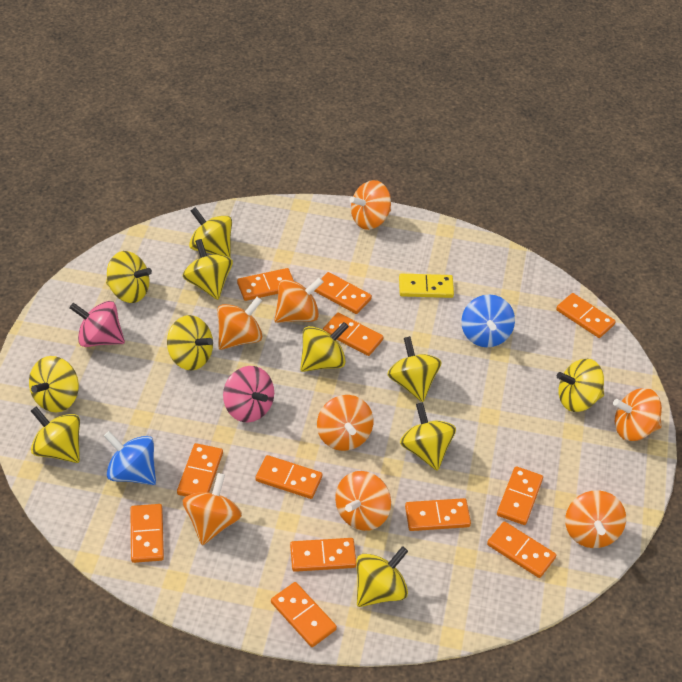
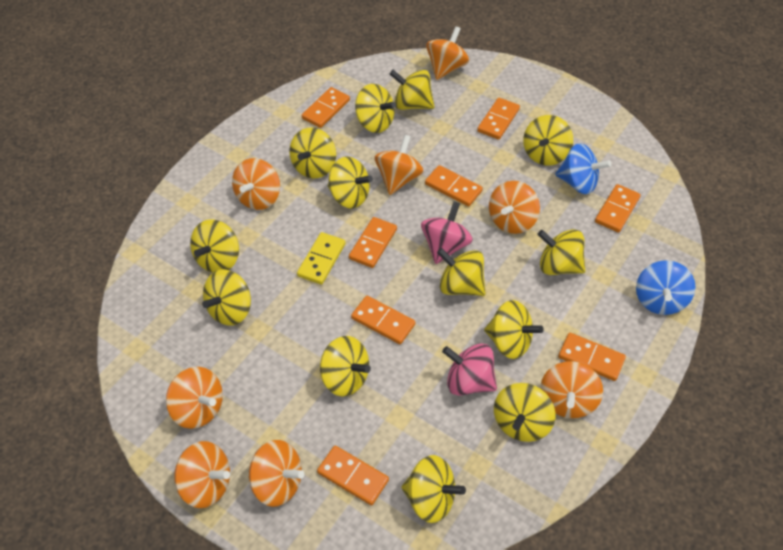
orange domino: 12 -> 8
yellow spinning top: 11 -> 13

